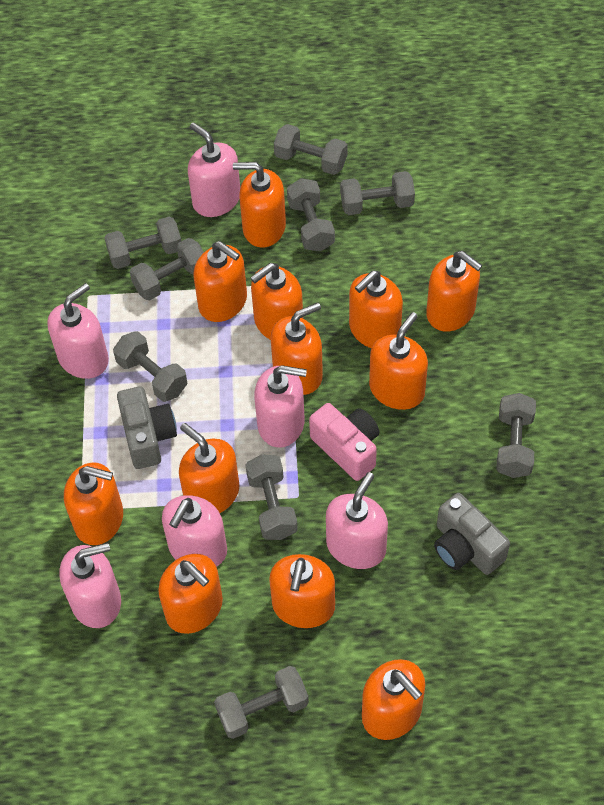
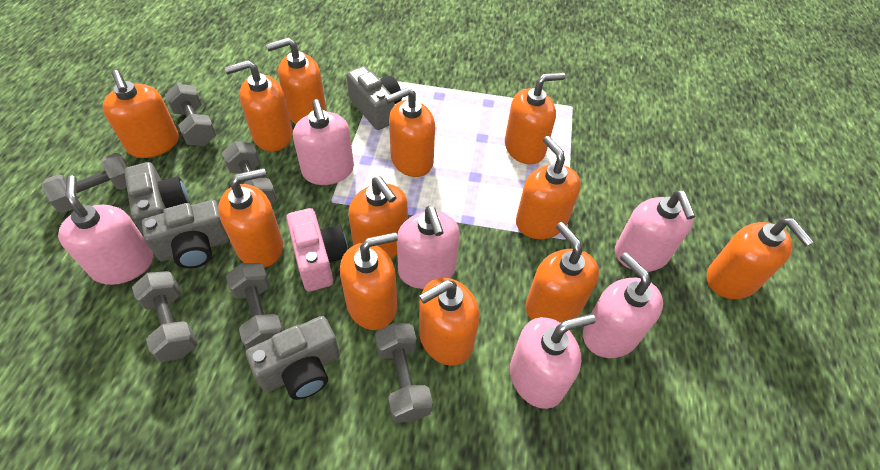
grey camera: 2 -> 4
grey dumbbell: 9 -> 6

